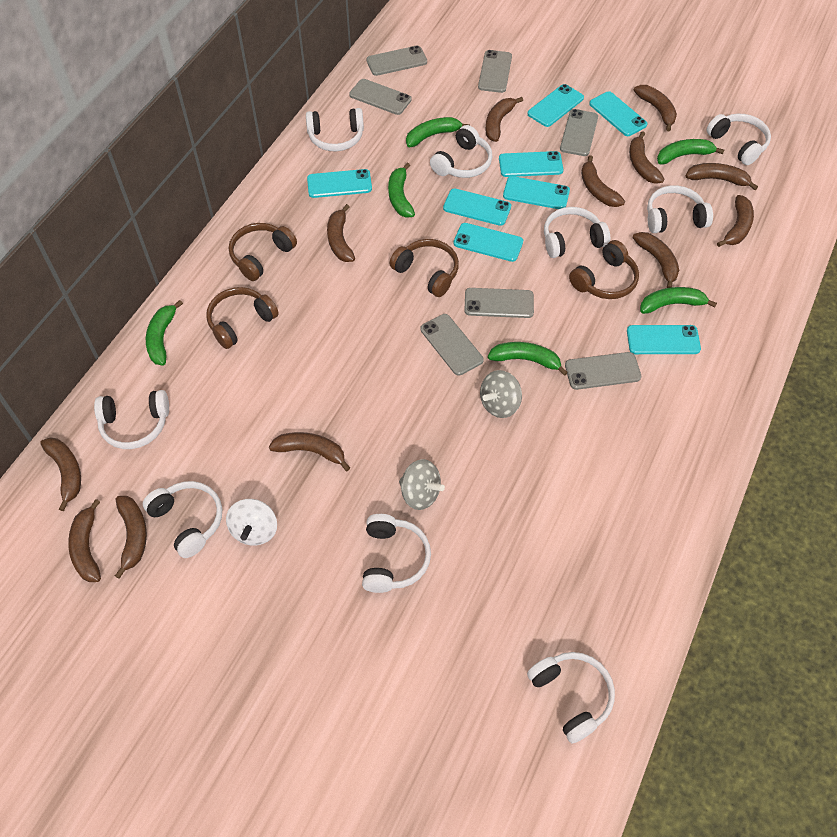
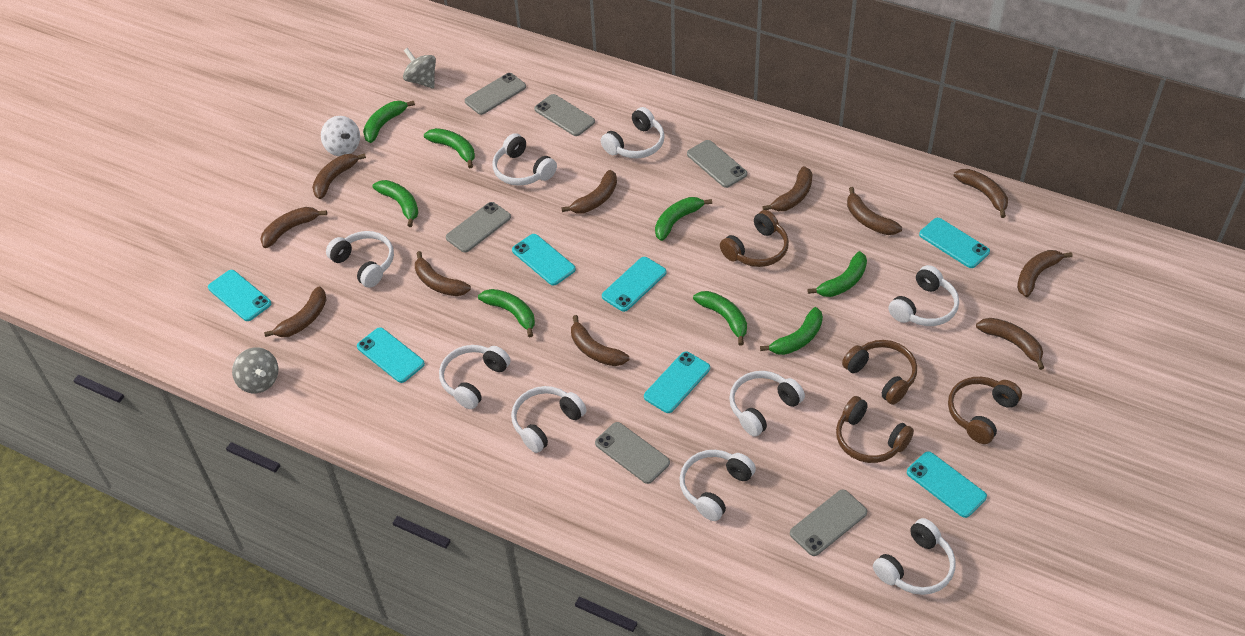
brown banana: 12 -> 11
green banana: 6 -> 8
grey phone: 7 -> 6
turquoise phone: 8 -> 7

